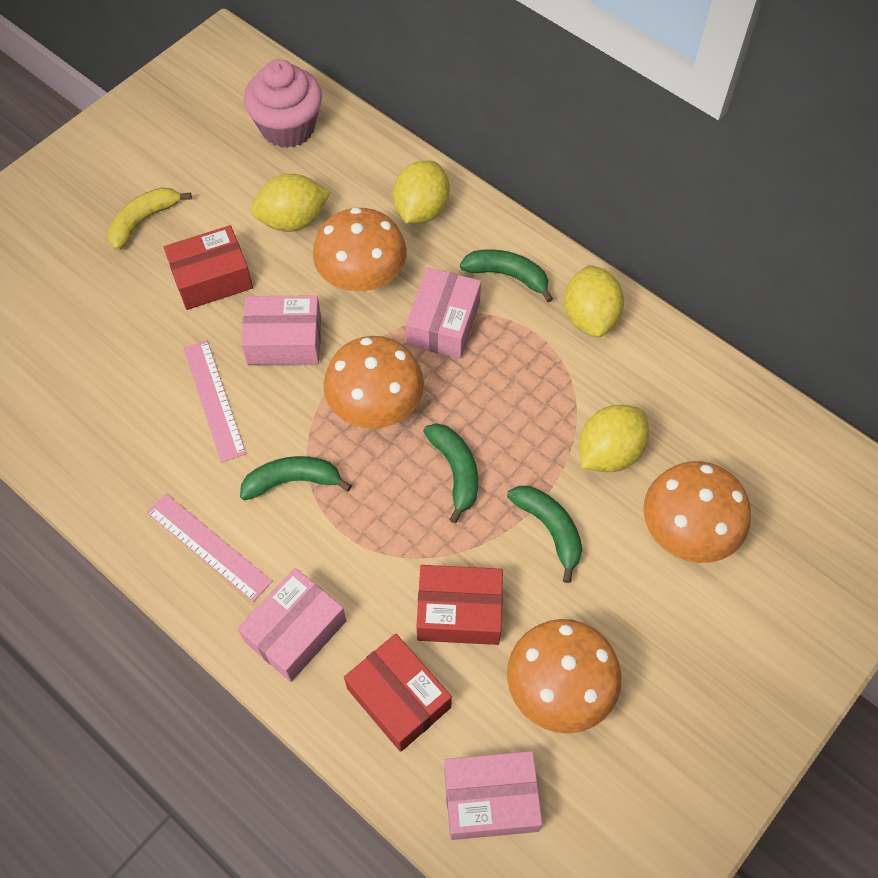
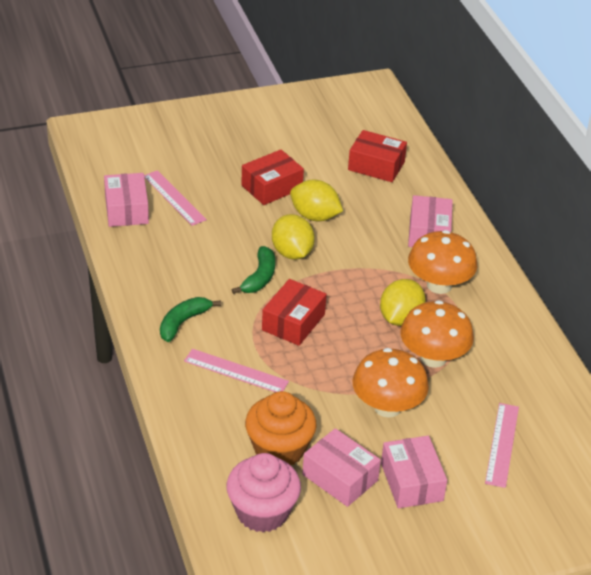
green banana: 4 -> 2
orange cupcake: 0 -> 1
orange mushroom: 4 -> 3
pink ruler: 2 -> 3
yellow banana: 1 -> 0
yellow lemon: 4 -> 3

